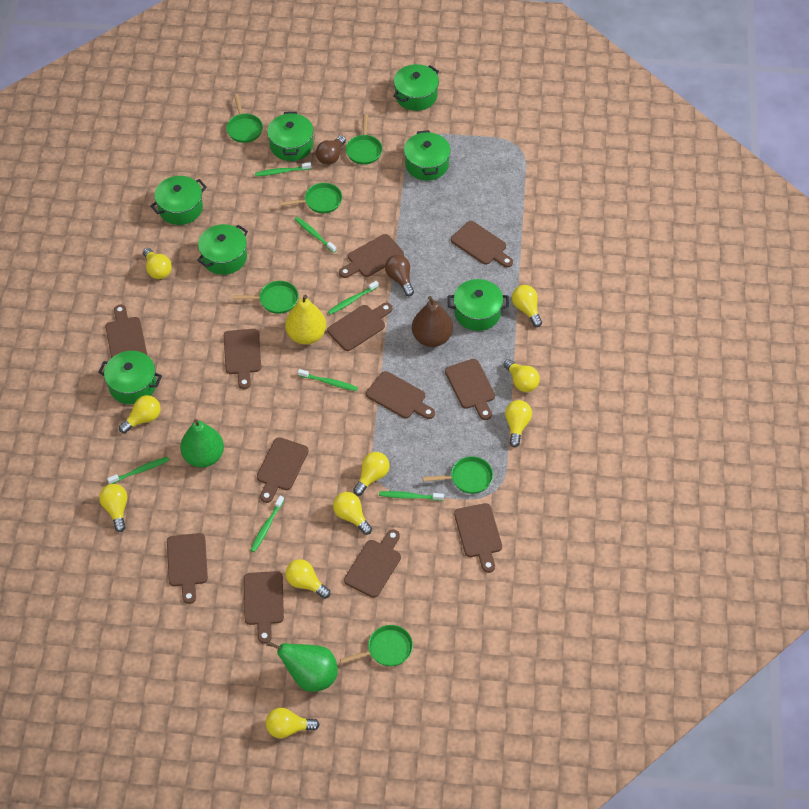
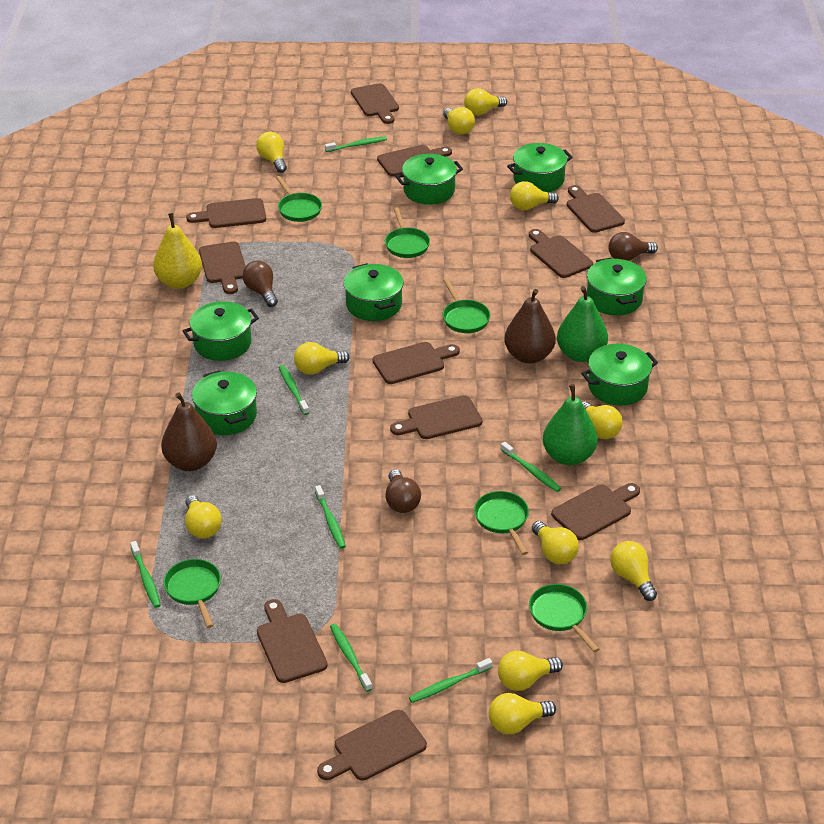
brown cutting board: 12 -> 11
brown light bulb: 2 -> 3
brown pear: 1 -> 2
yellow light bulb: 10 -> 11

